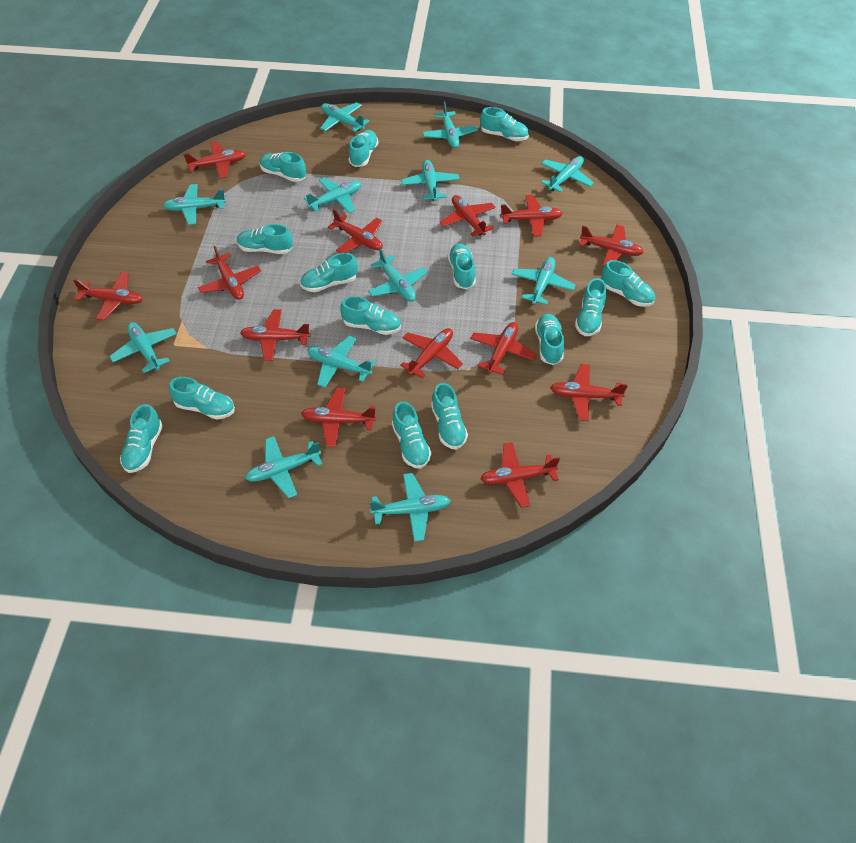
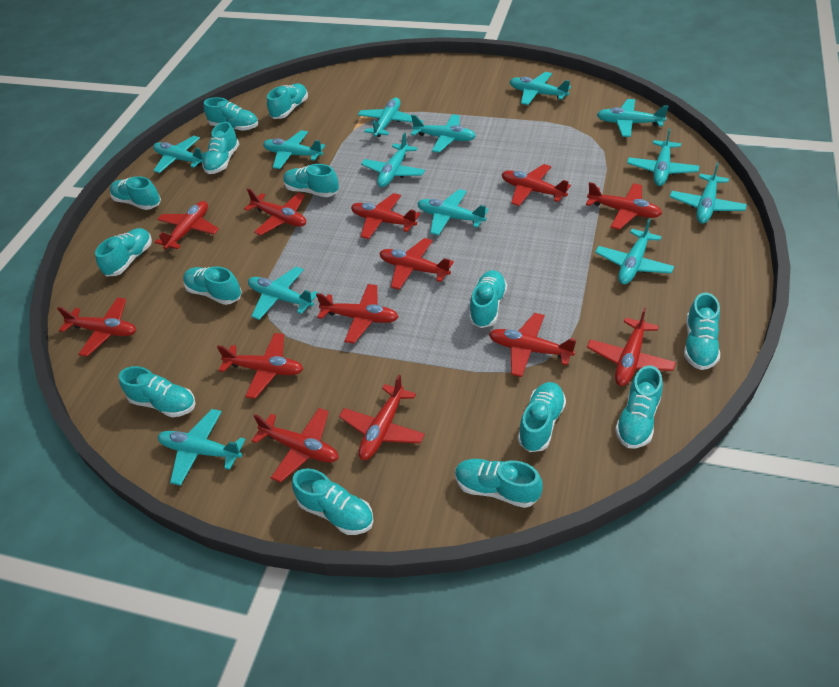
turquoise plane: 12 -> 13

